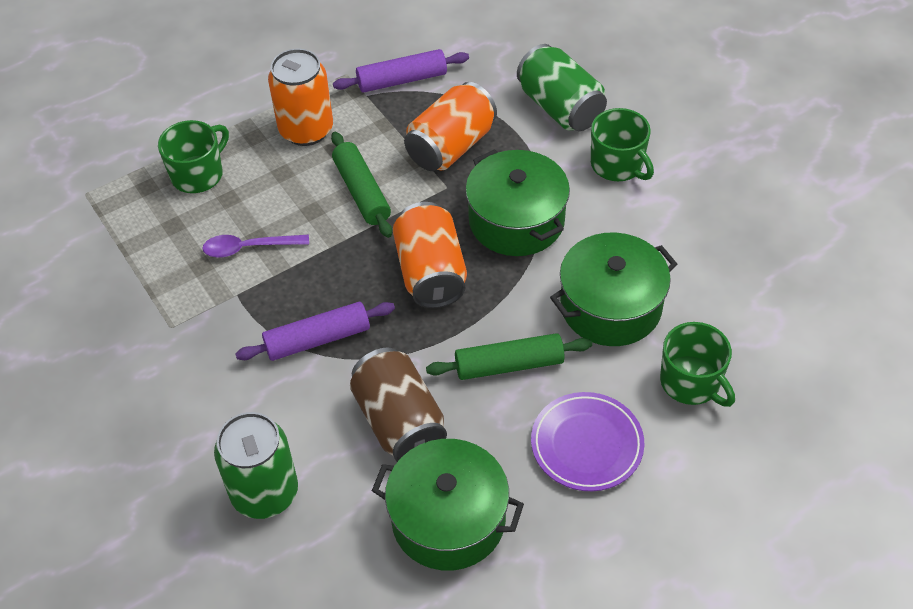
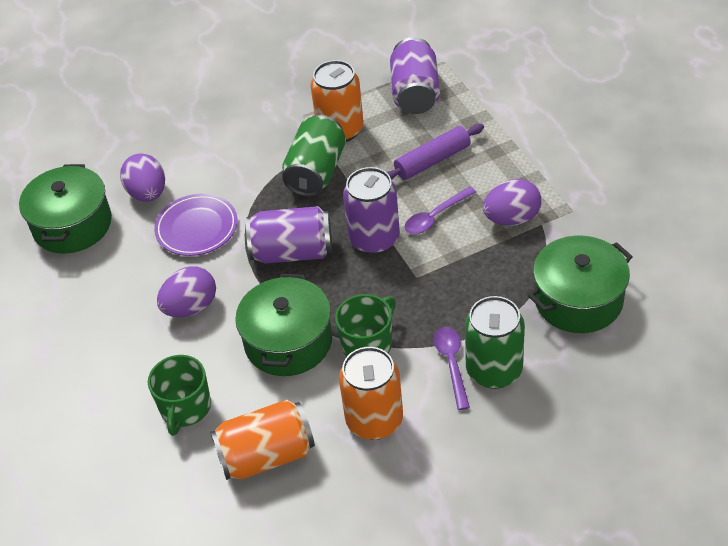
brown can: 1 -> 0
green mug: 3 -> 2
green rolling pin: 2 -> 0
purple can: 0 -> 3
purple egg: 0 -> 3
purple rolling pin: 2 -> 1
purple spoon: 1 -> 2

